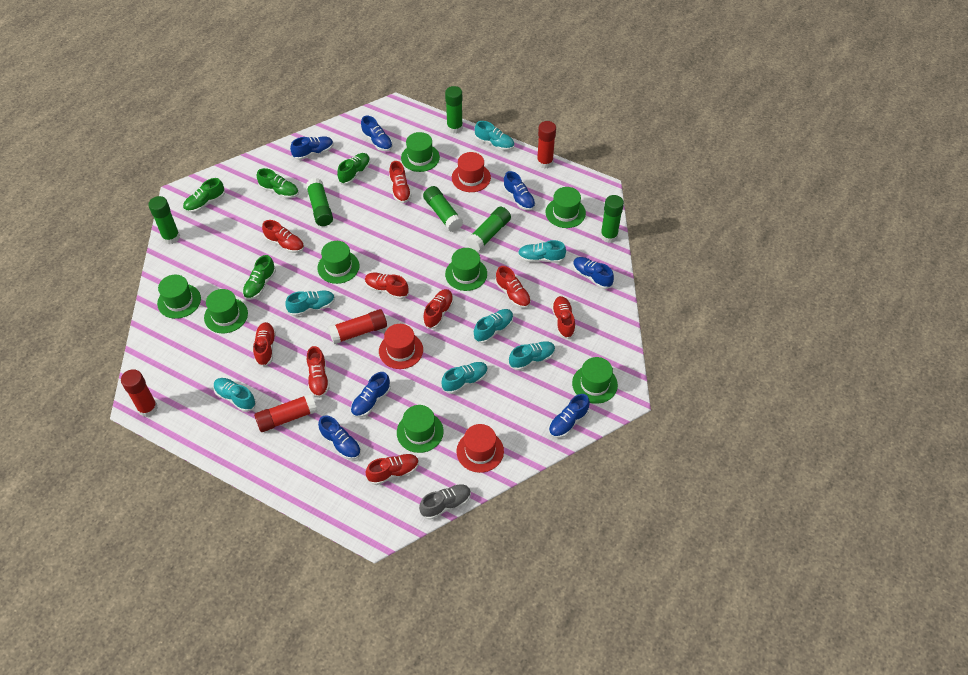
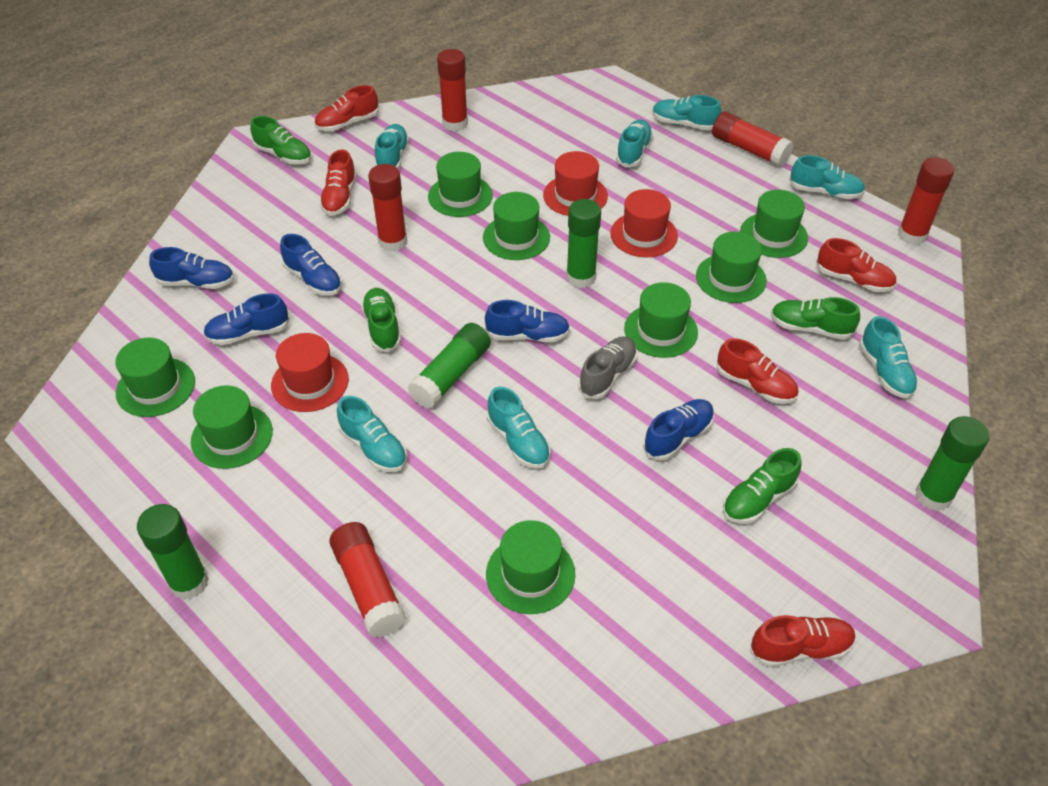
blue shoe: 7 -> 5
green glue stick: 6 -> 4
red glue stick: 4 -> 5
red shoe: 9 -> 5

